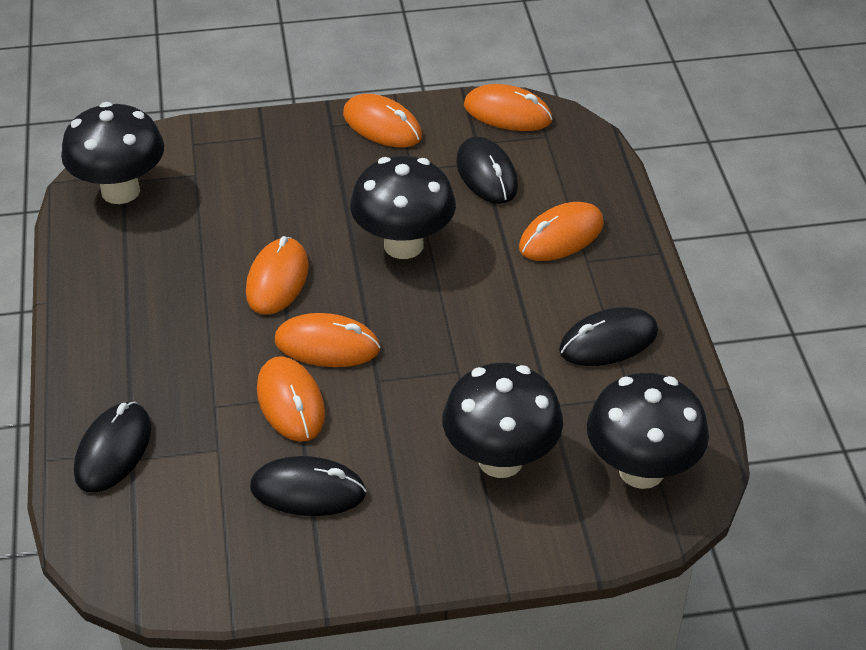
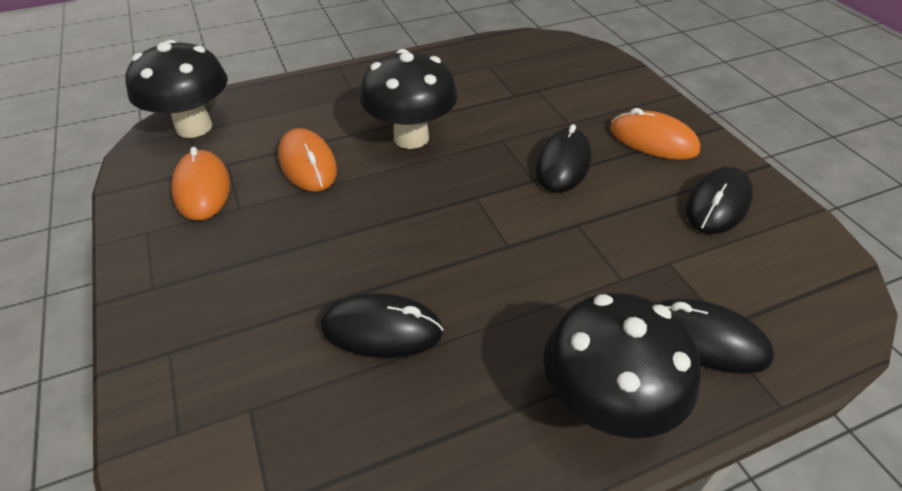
black mushroom: 4 -> 3
orange mouse: 6 -> 3

